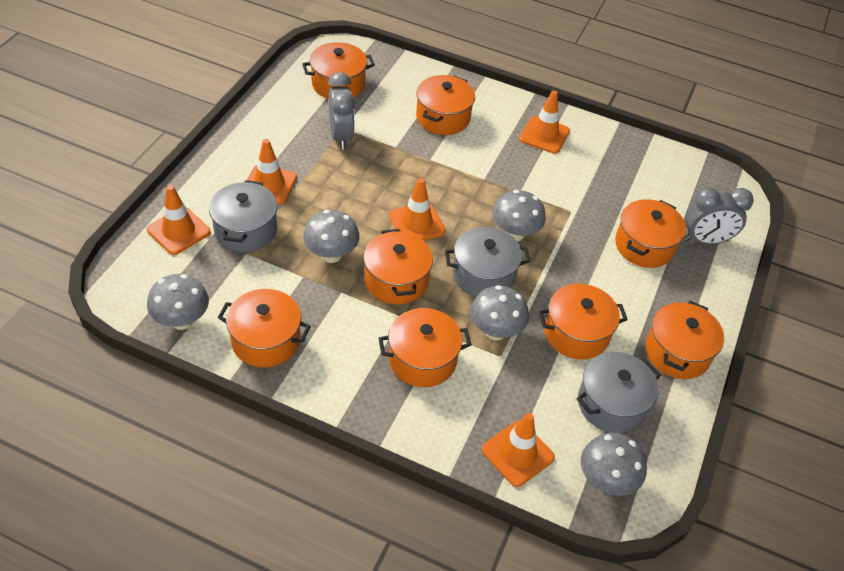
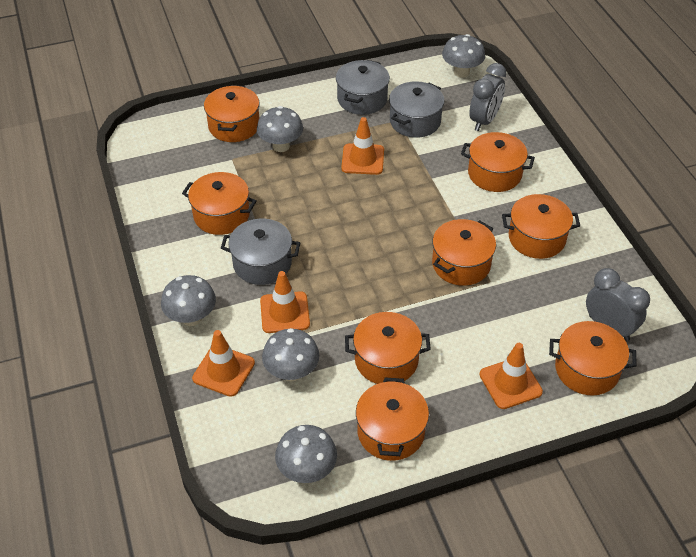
orange traffic cone: 5 -> 4

